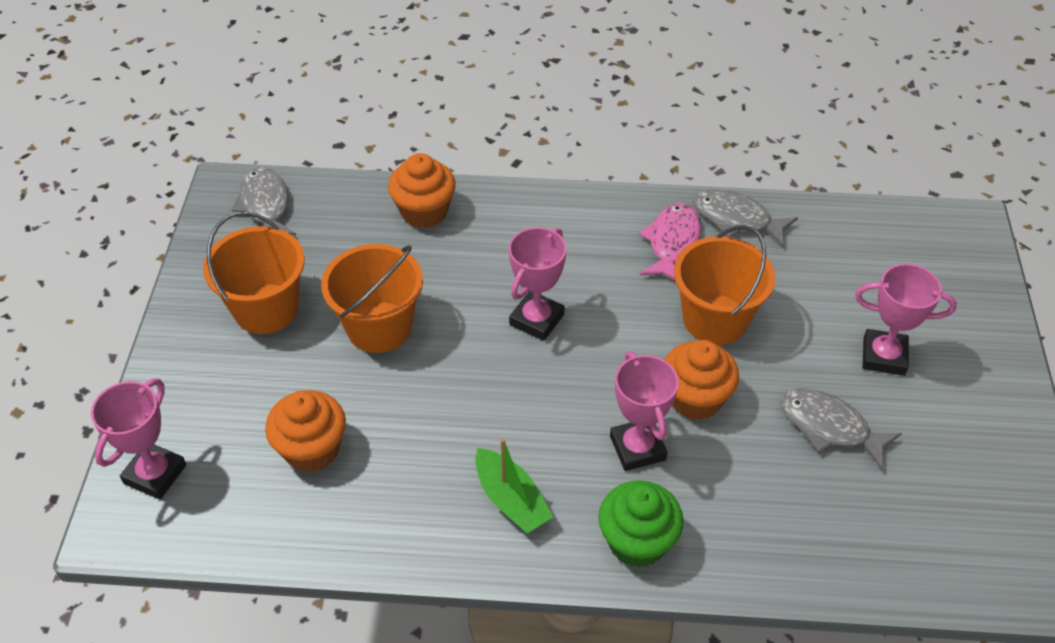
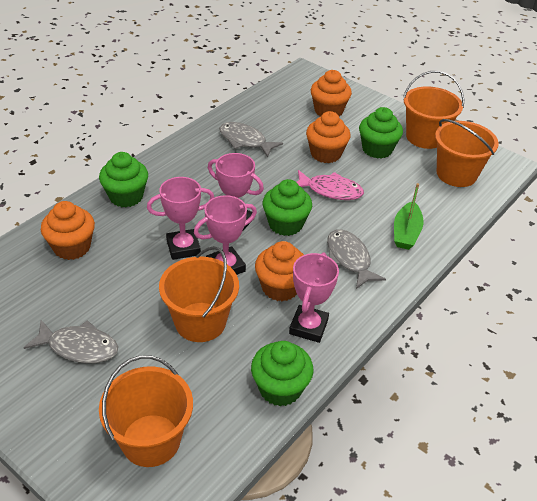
green cupcake: 1 -> 4
orange bucket: 3 -> 4
orange cupcake: 3 -> 4

